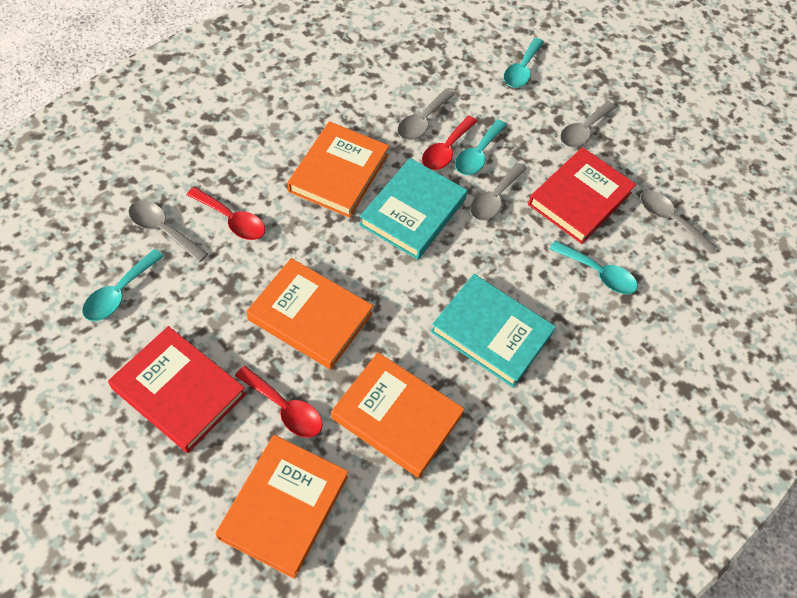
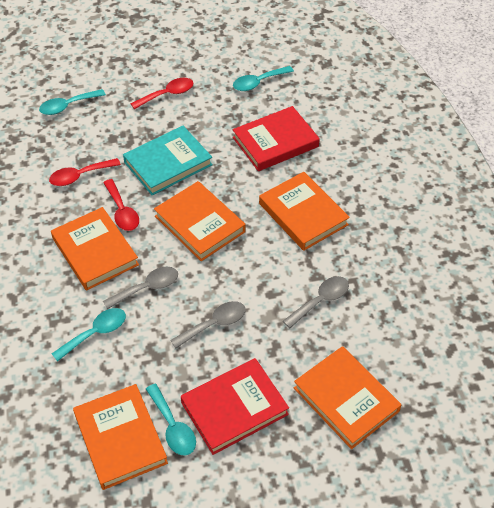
grey spoon: 5 -> 3
orange book: 4 -> 5
turquoise book: 2 -> 1

